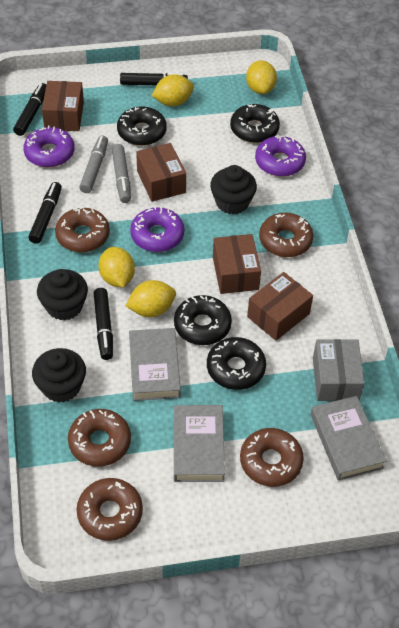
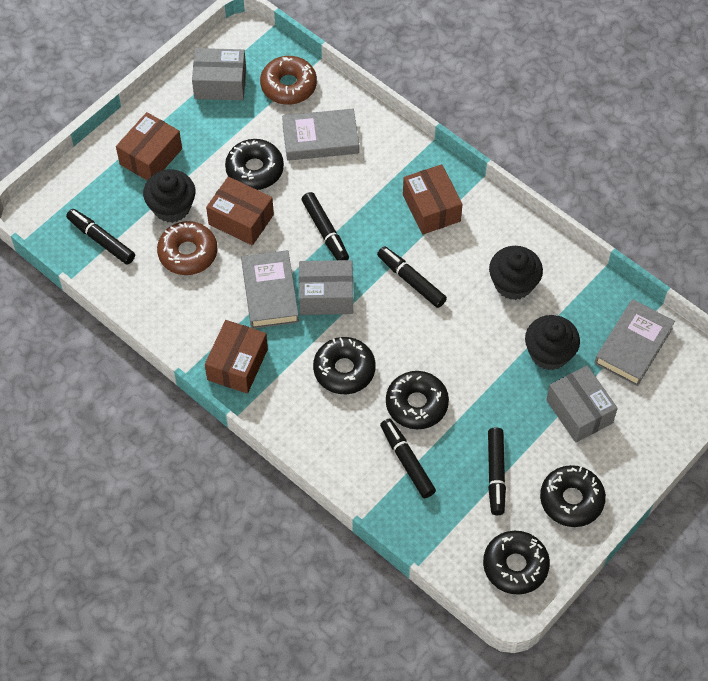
black donut: 4 -> 5
black marker: 4 -> 5
brown donut: 5 -> 2
grey box: 1 -> 3
grey marker: 2 -> 0
purple donut: 3 -> 0
yellow lemon: 4 -> 0

